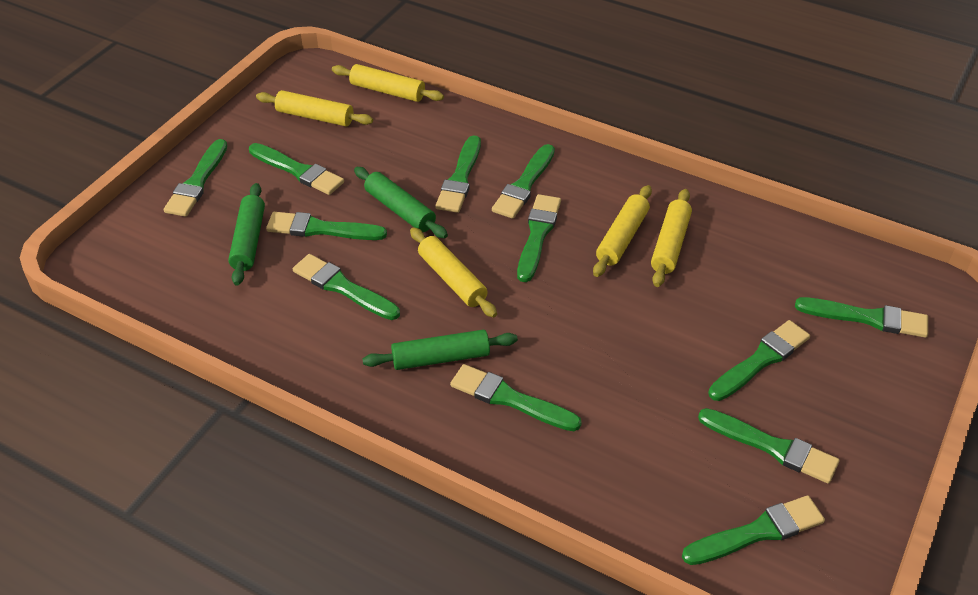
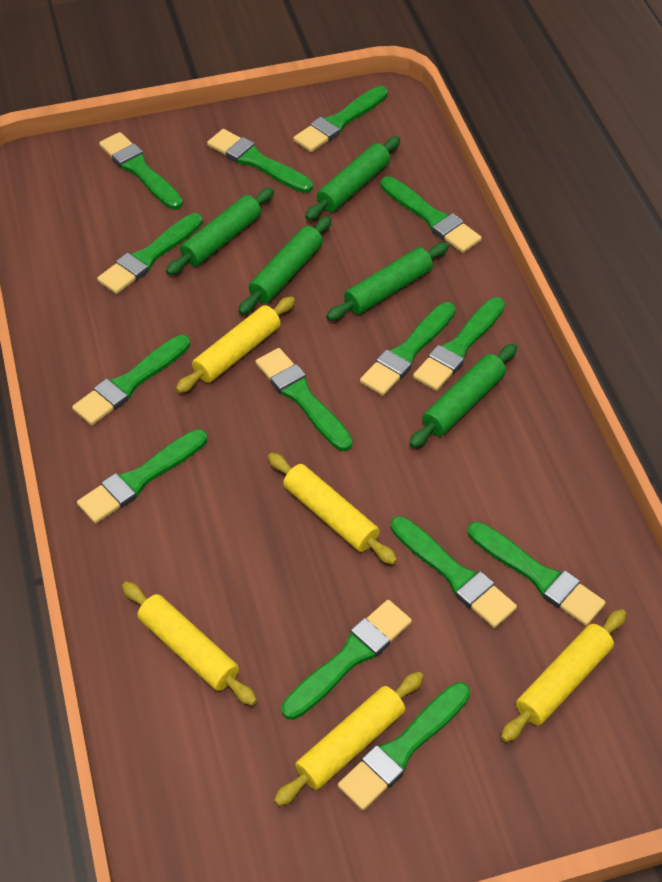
green brush: 12 -> 14
green rolling pin: 3 -> 5

